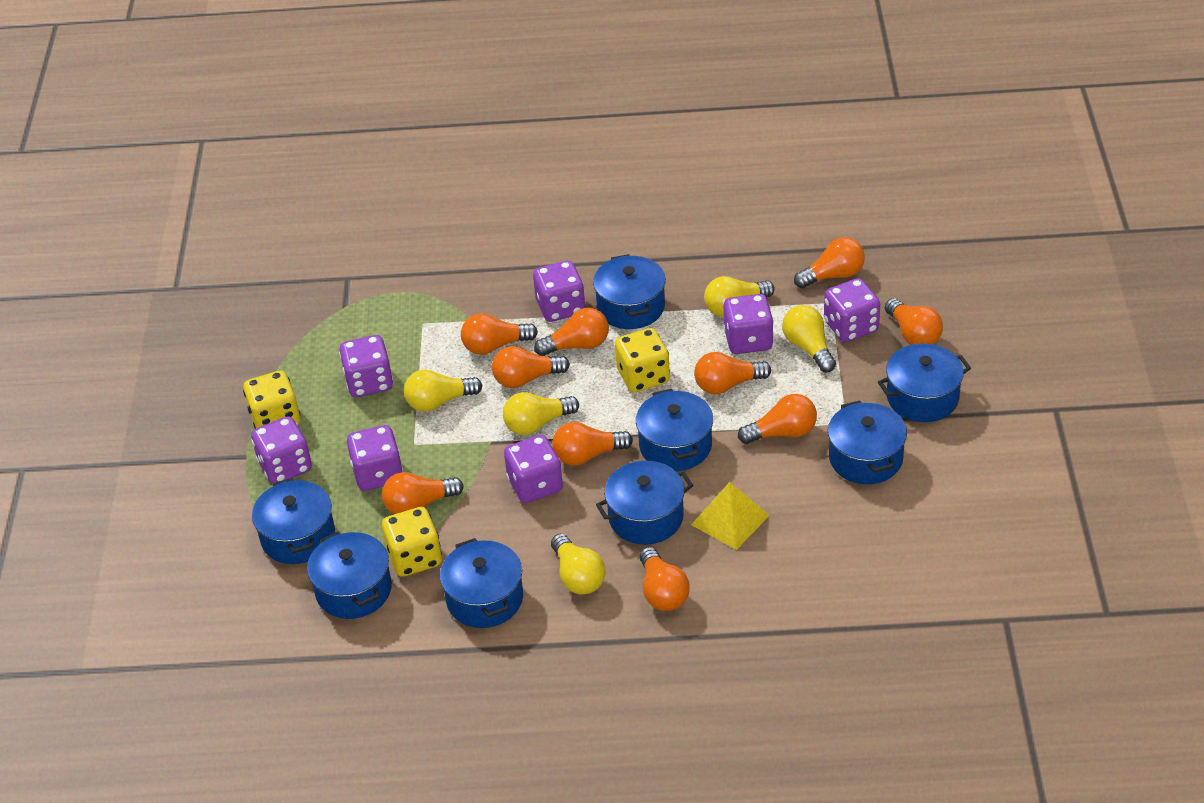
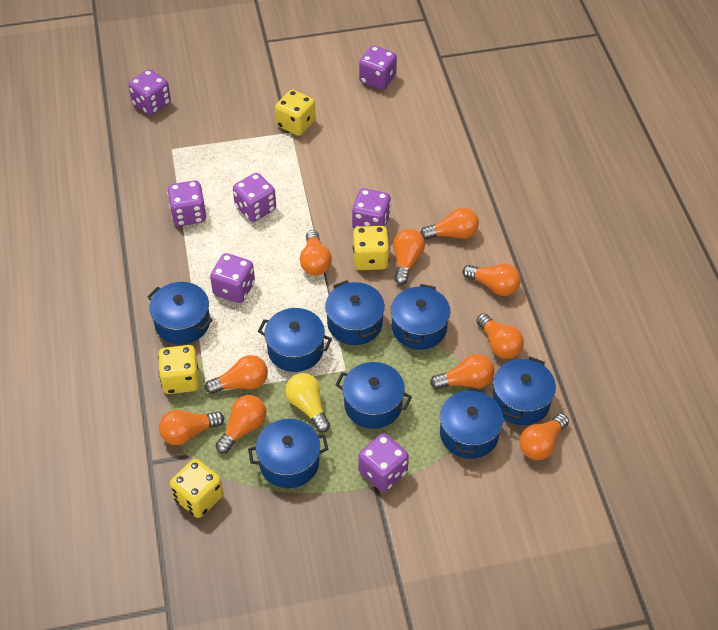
yellow dice: 3 -> 4
yellow light bulb: 5 -> 1
yellow pyramid: 1 -> 0

